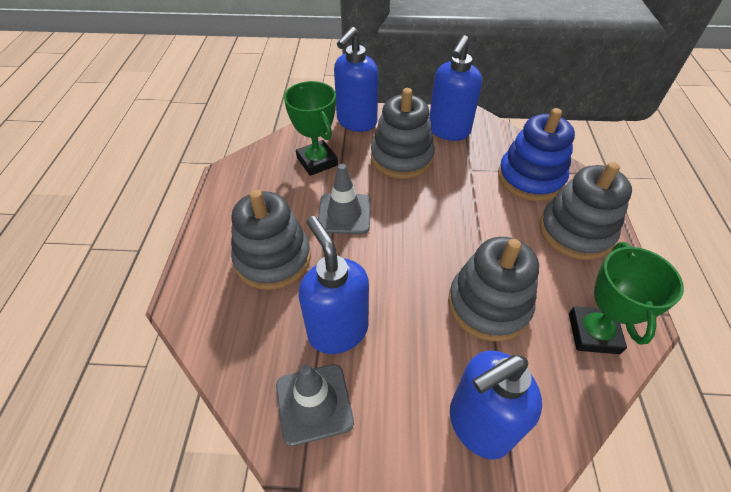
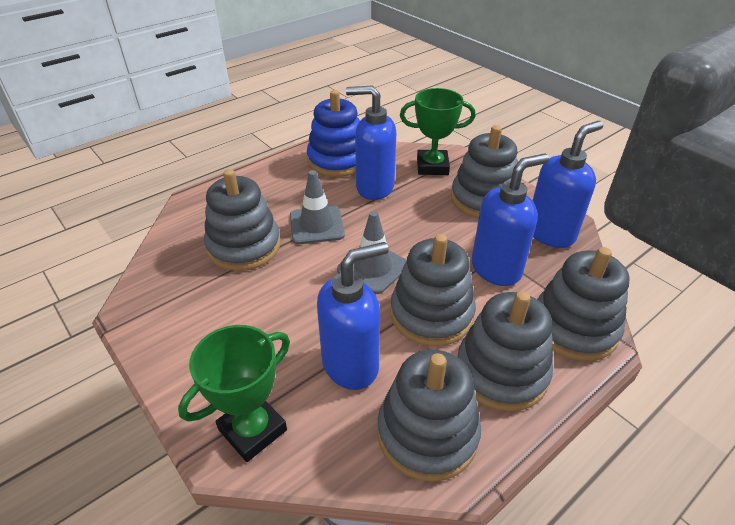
grey stacking toy: 4 -> 6

